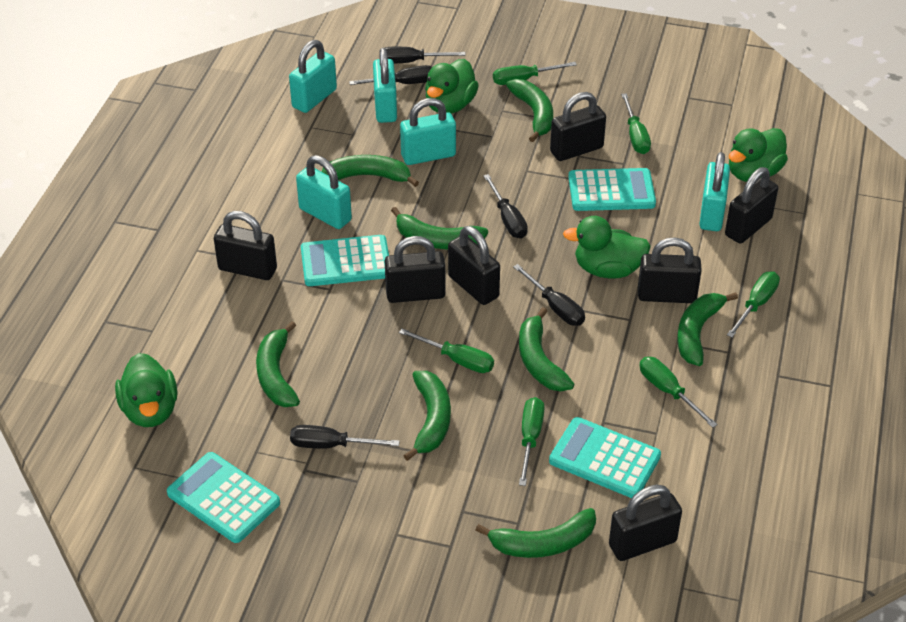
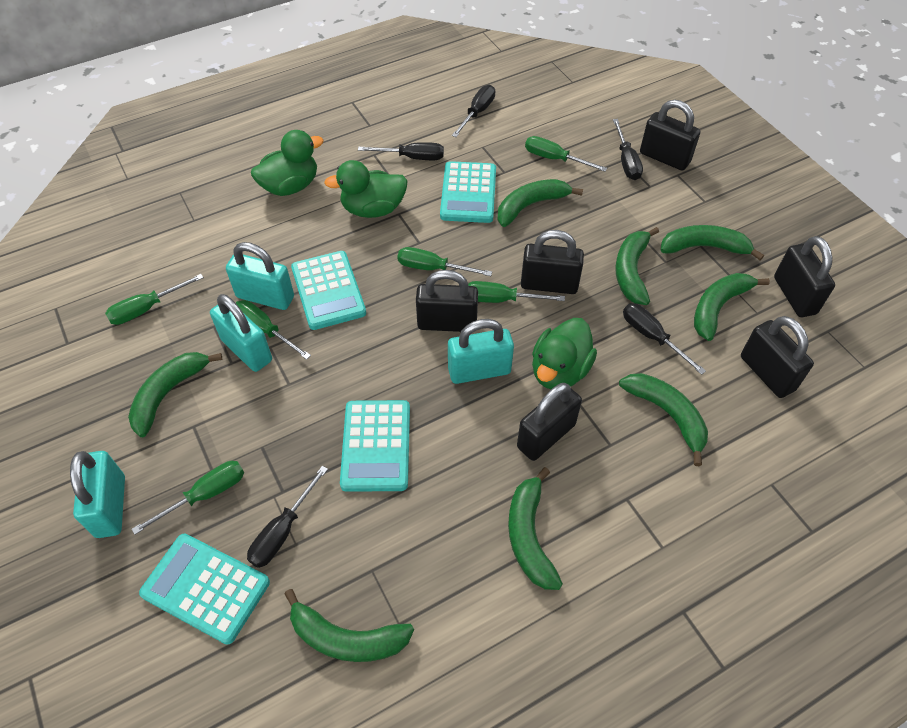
black padlock: 7 -> 6
green duck: 4 -> 3
turquoise padlock: 5 -> 4

